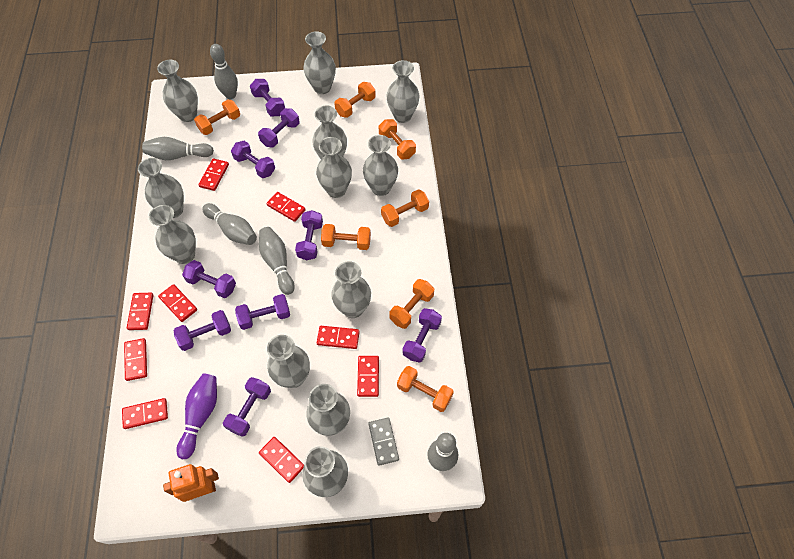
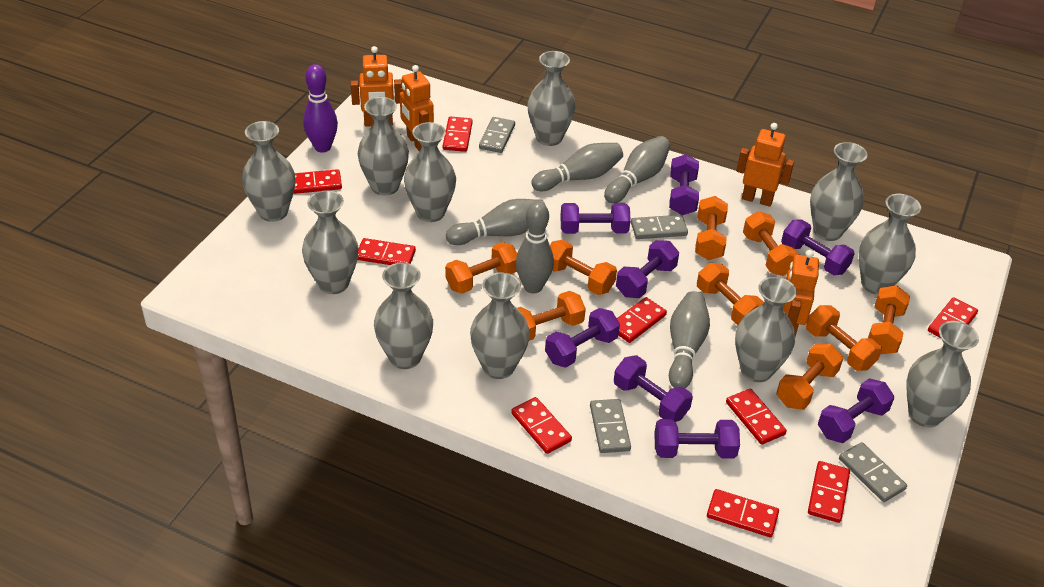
grey domino: 1 -> 4
grey vase: 12 -> 11
orange dumbbell: 7 -> 9
orange robot: 1 -> 4
purple dumbbell: 9 -> 8

